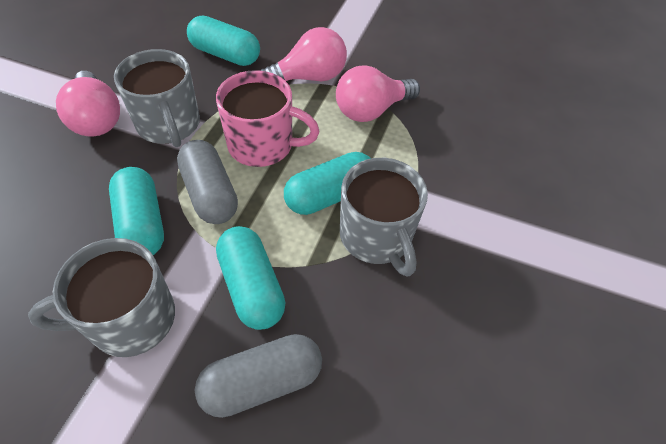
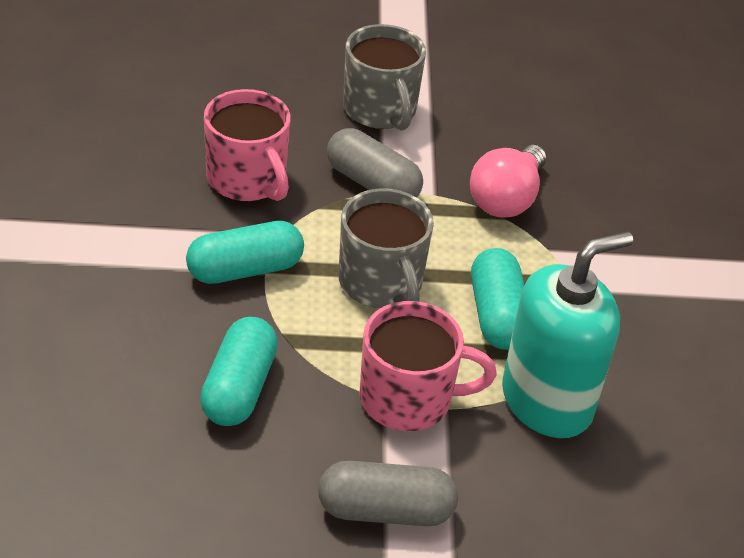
grey mug: 3 -> 2
pink light bulb: 3 -> 1
pink mug: 1 -> 2
turquoise capsule: 4 -> 3
turquoise soap dispenser: 0 -> 1

